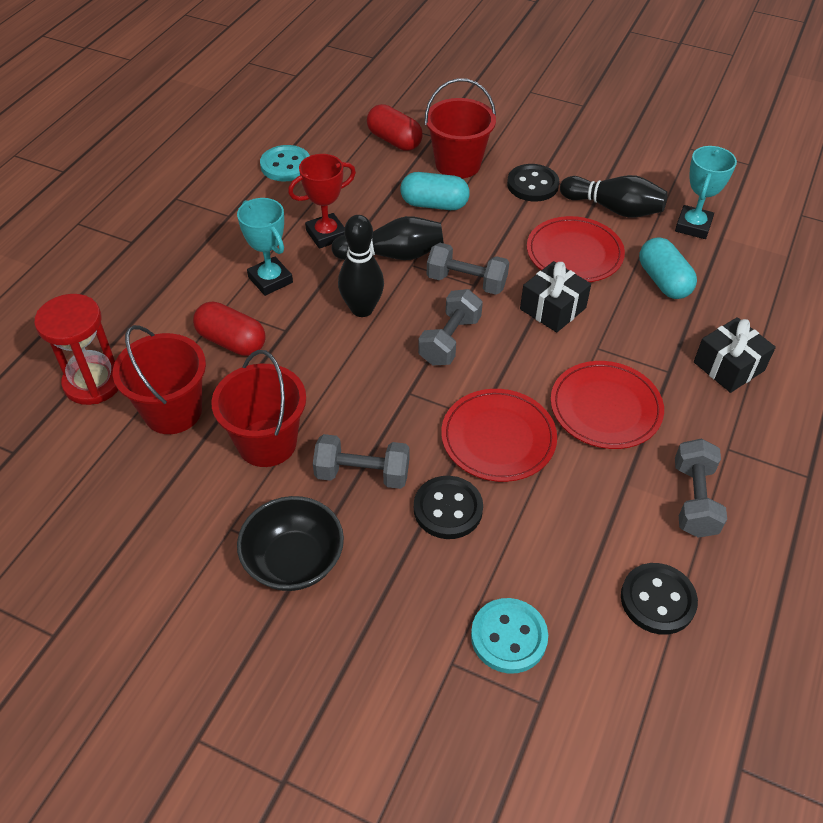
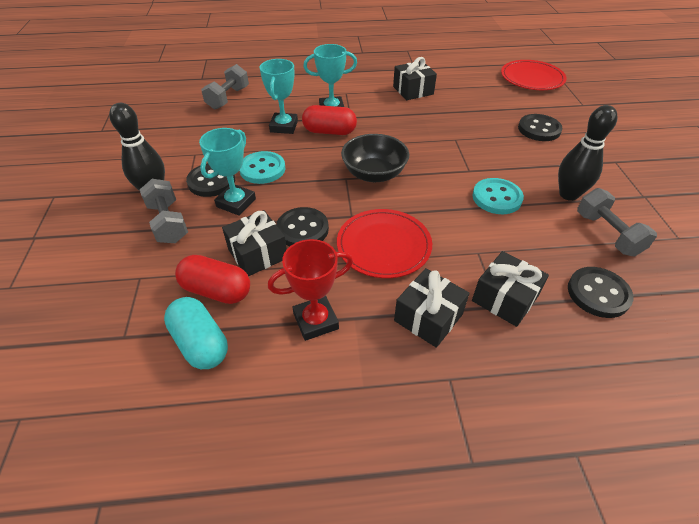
black bowling pin: 3 -> 2
black button: 3 -> 4
black gift: 2 -> 4
grey dumbbell: 4 -> 3
red bucket: 3 -> 0
red hourglass: 1 -> 0
red plate: 3 -> 2
turquoise capsule: 2 -> 1
turquoise trophy: 2 -> 3

